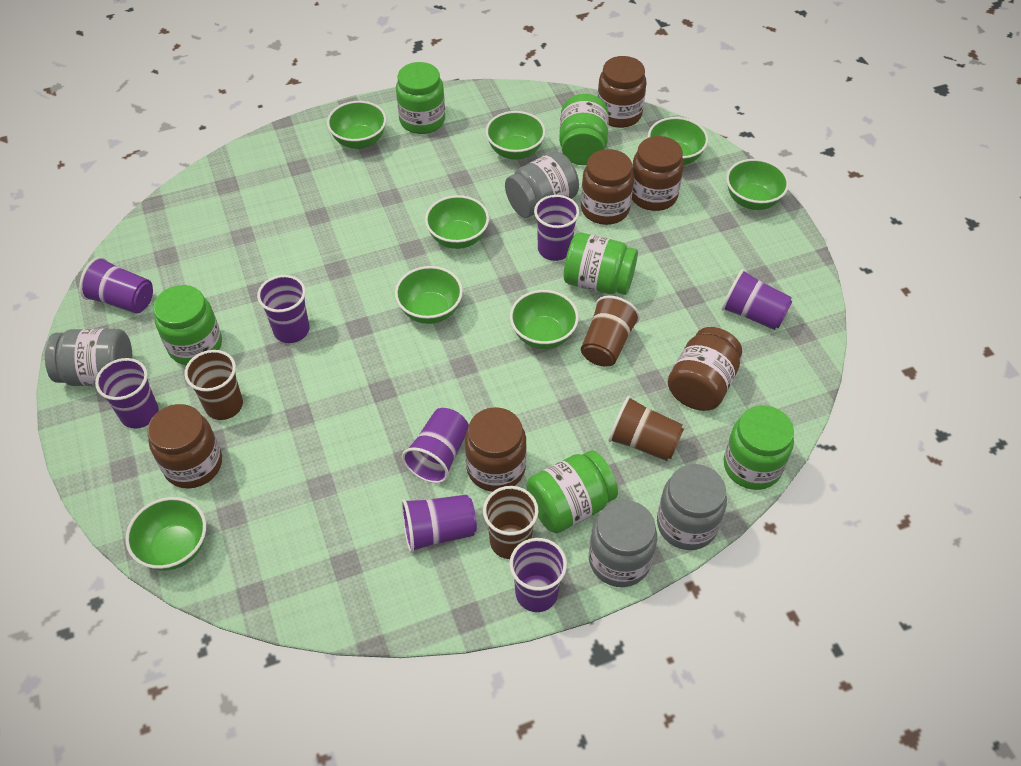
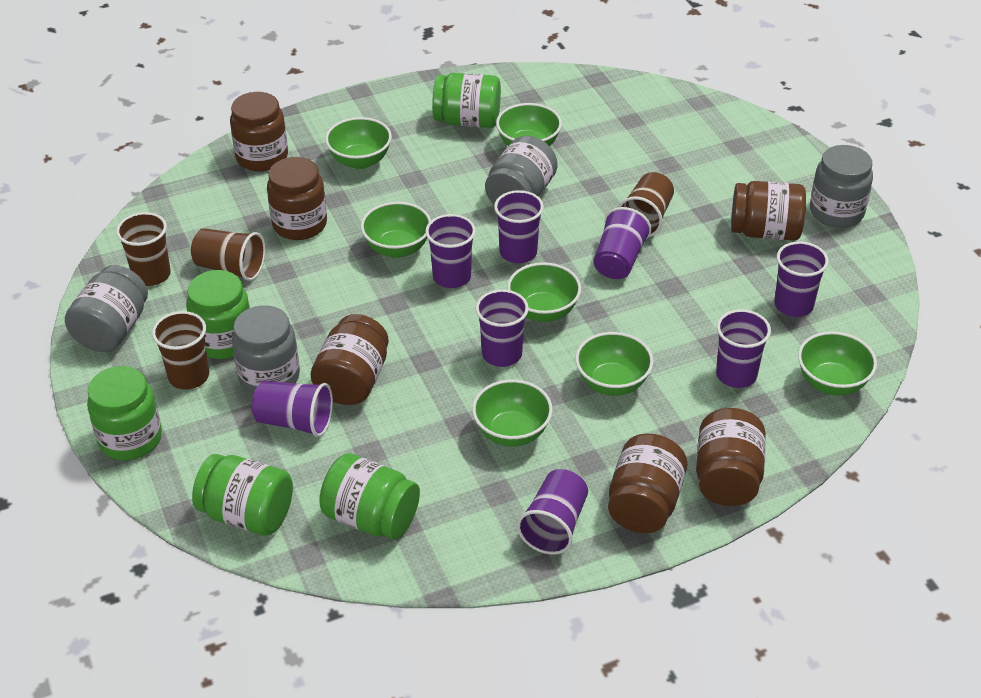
green bowl: 8 -> 7
green jar: 6 -> 5

